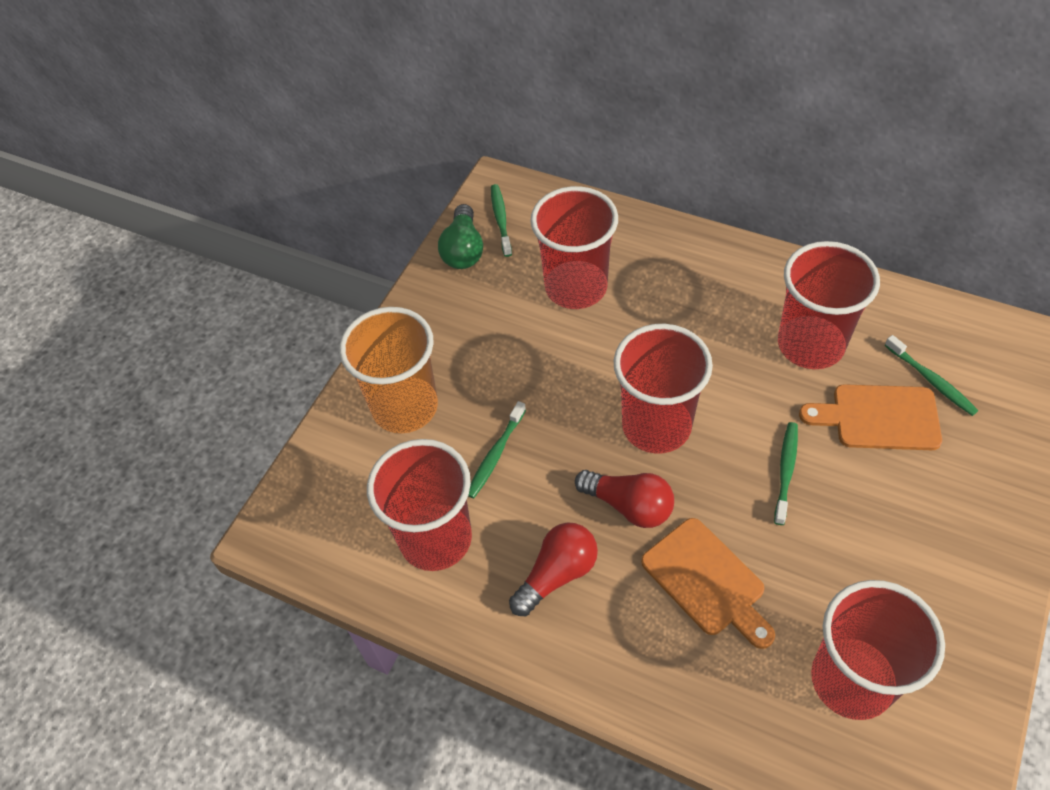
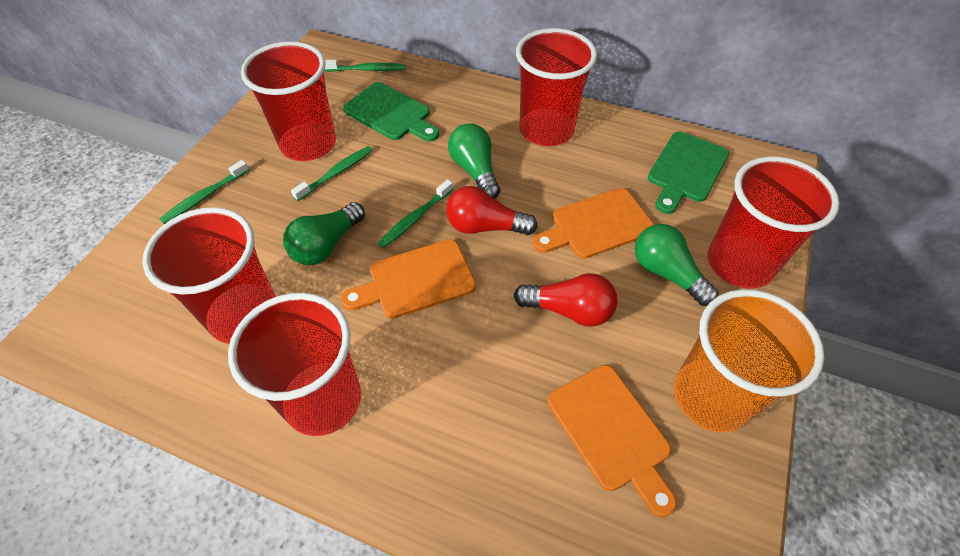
green cutting board: 0 -> 2
green light bulb: 1 -> 3
orange cutting board: 2 -> 3

